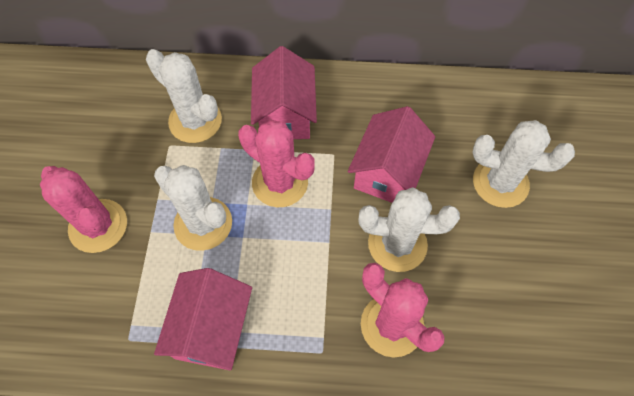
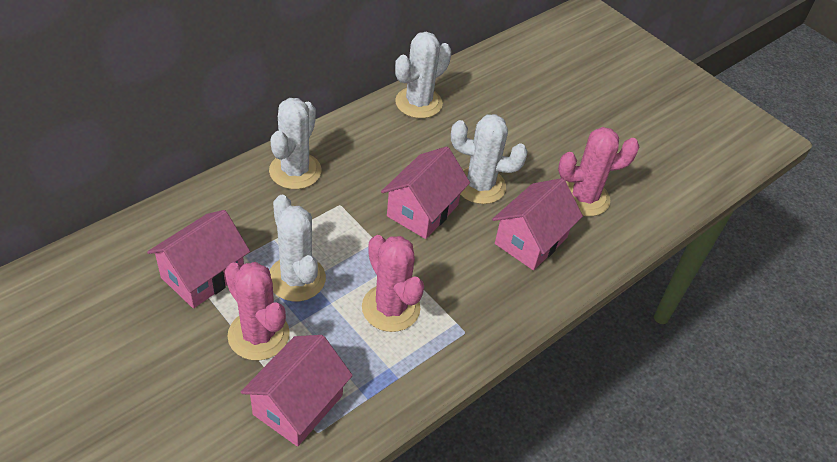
pink house: 3 -> 4

